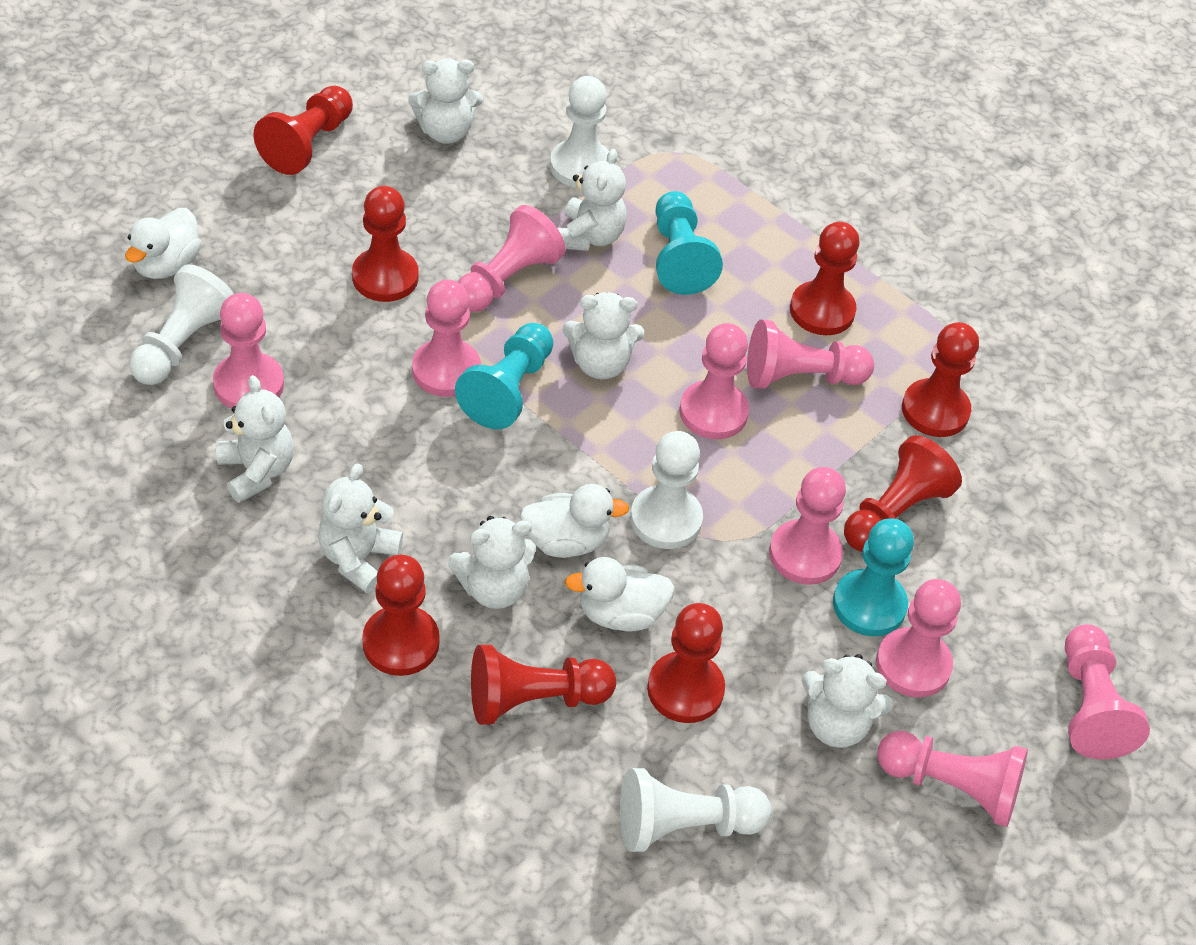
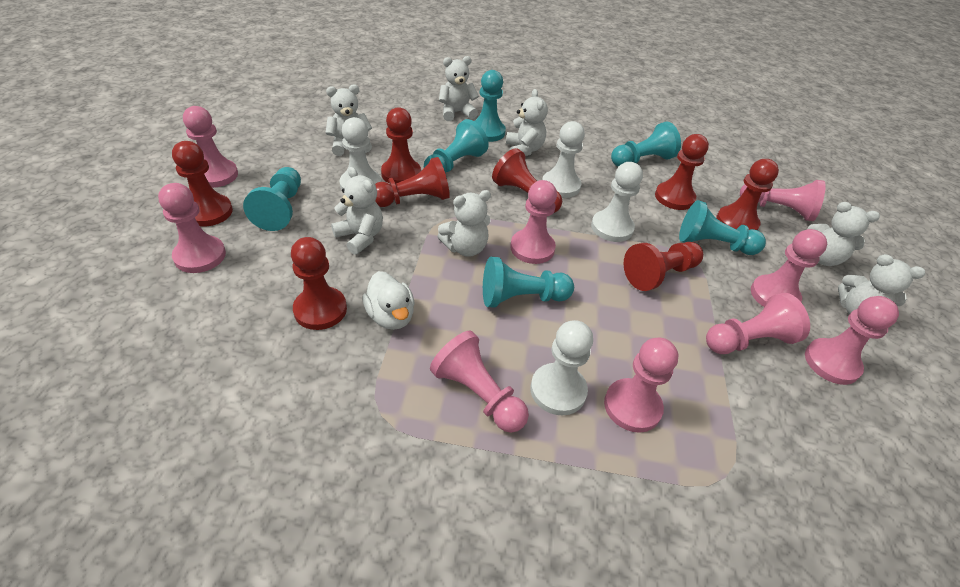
turquoise pawn: 3 -> 6
white duck: 3 -> 1

